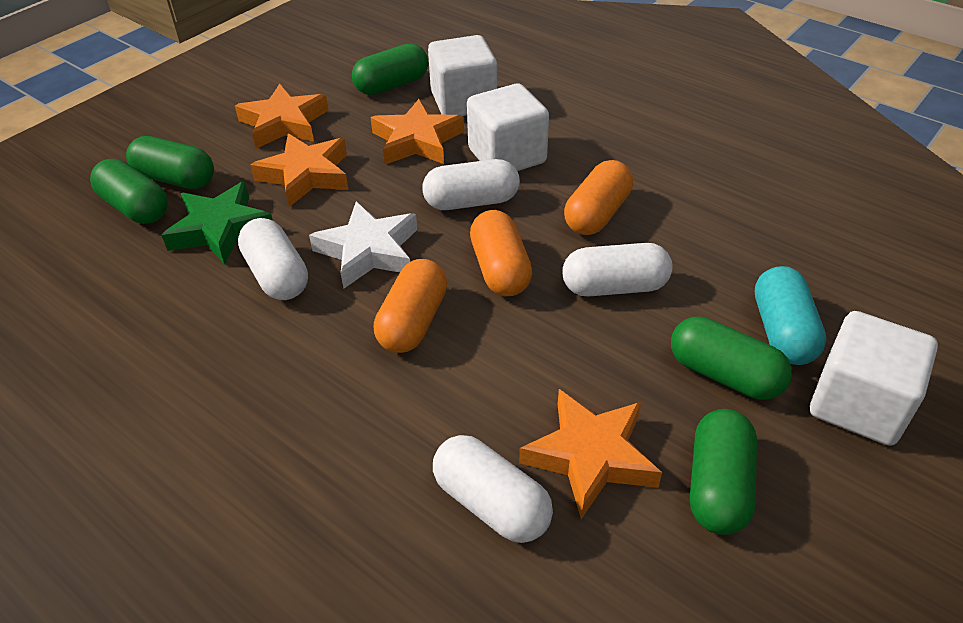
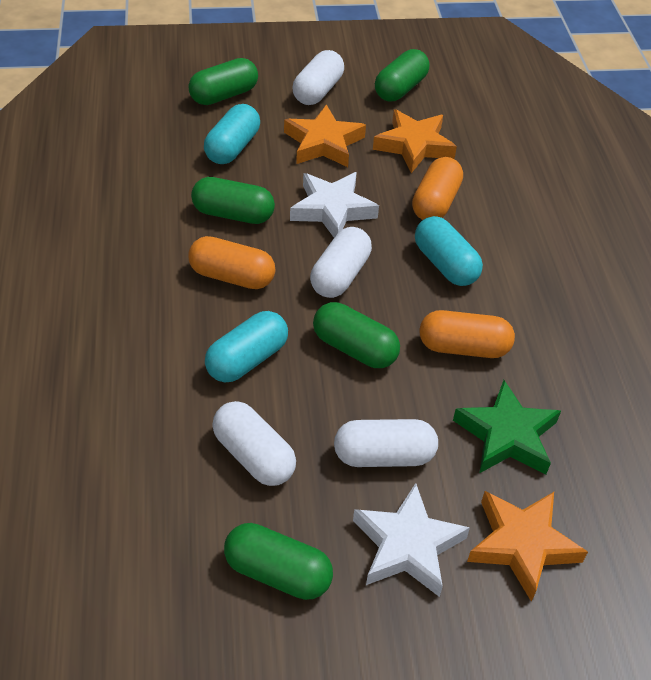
orange star: 4 -> 3
turquoise capsule: 1 -> 3
white cube: 3 -> 0
white star: 1 -> 2

